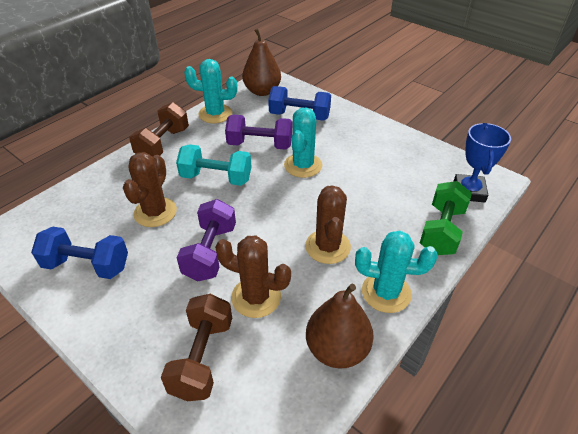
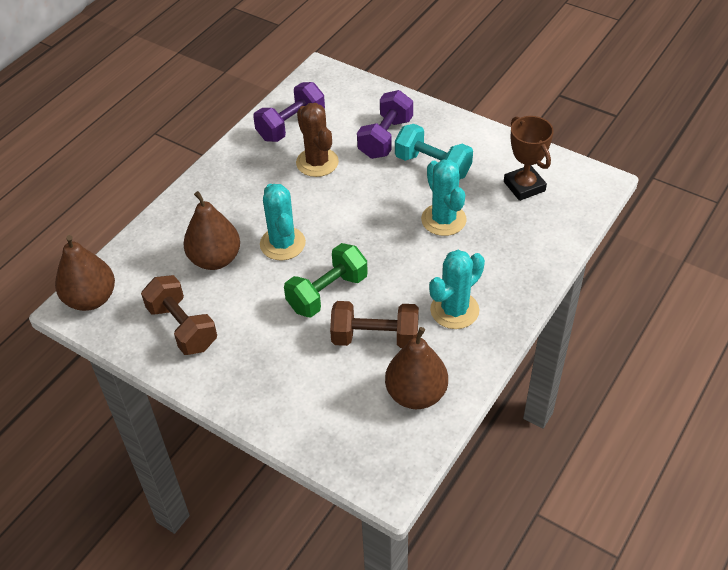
blue dumbbell: 2 -> 0
blue trophy: 1 -> 0
brown cactus: 3 -> 1
brown pear: 2 -> 3
brown trophy: 0 -> 1

